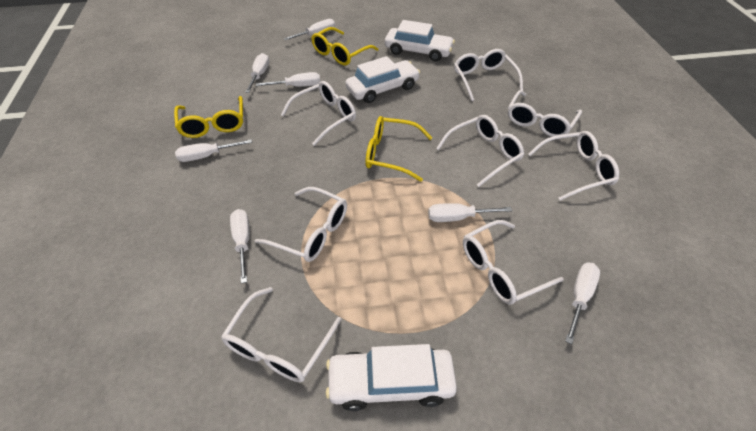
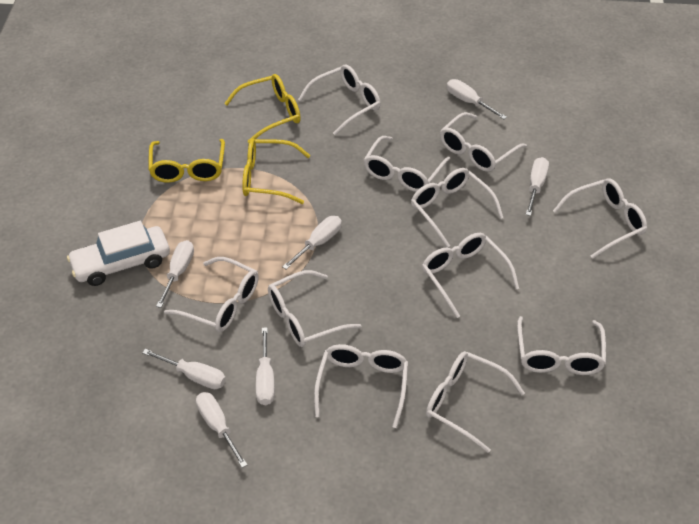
white car: 3 -> 1
white glasses: 8 -> 11

